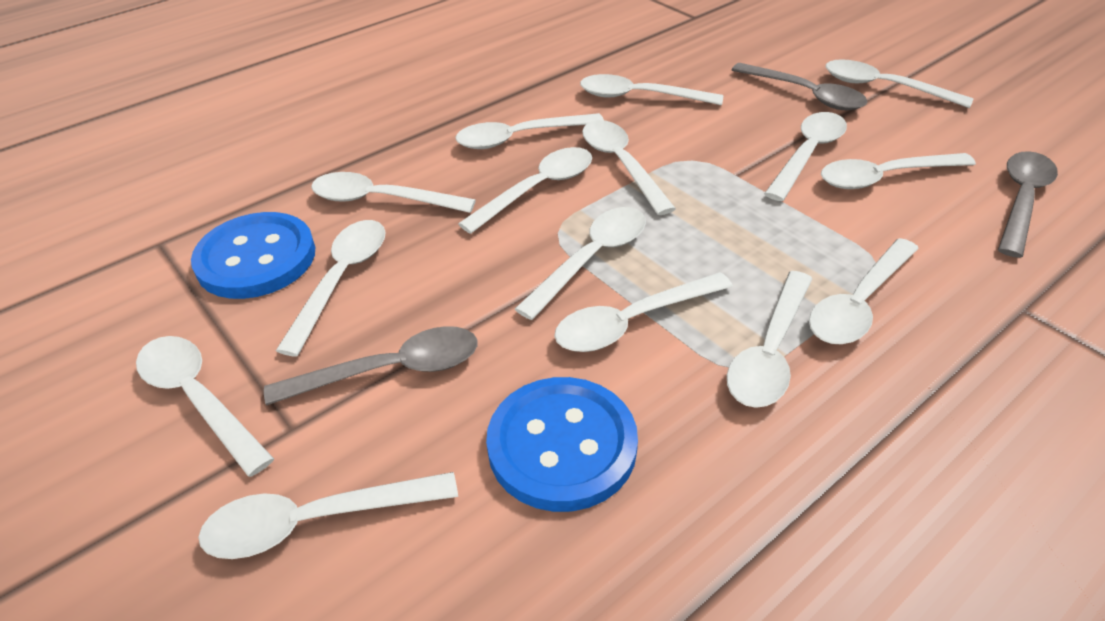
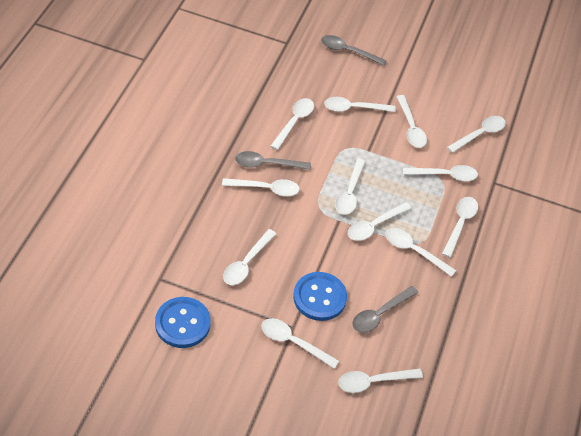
white spoon: 15 -> 13

